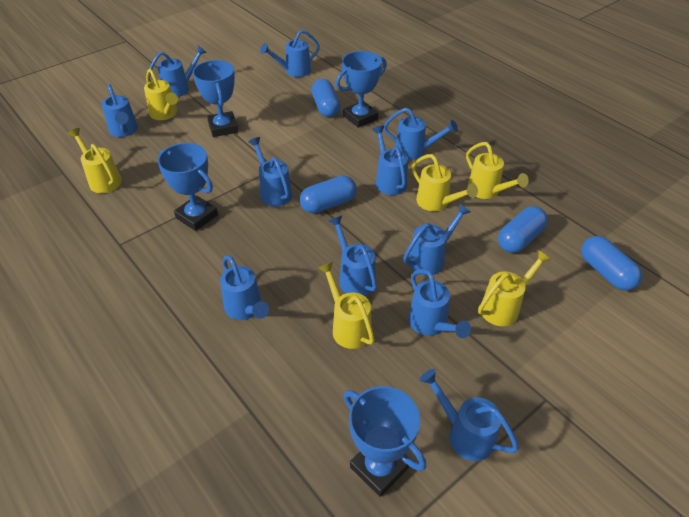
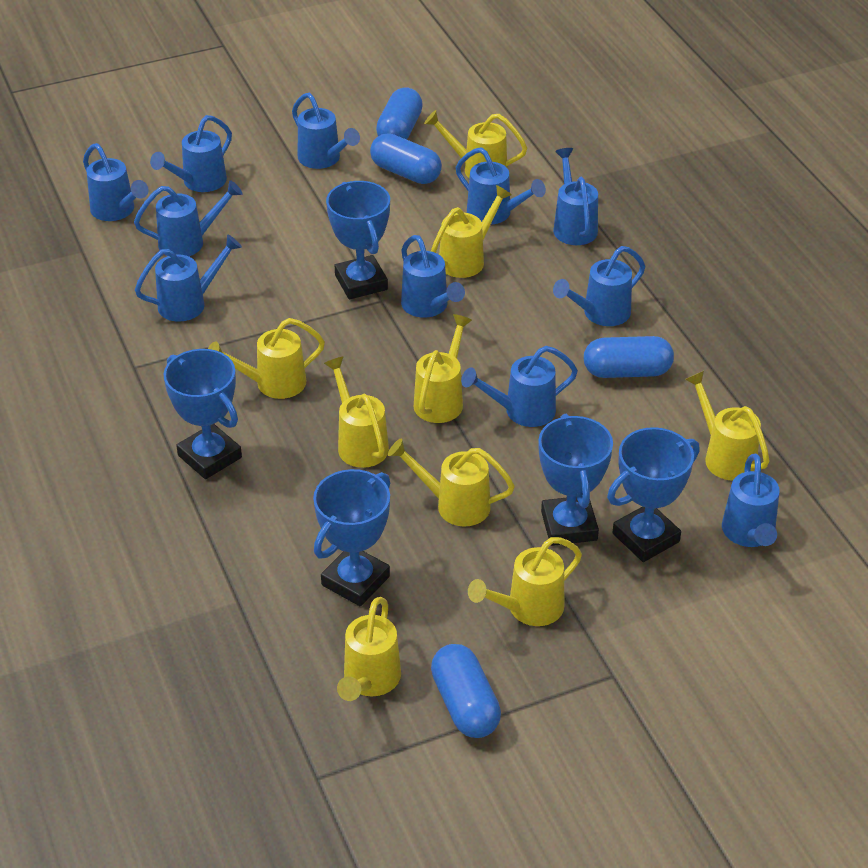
blue trophy: 4 -> 5
yellow watering can: 6 -> 9

